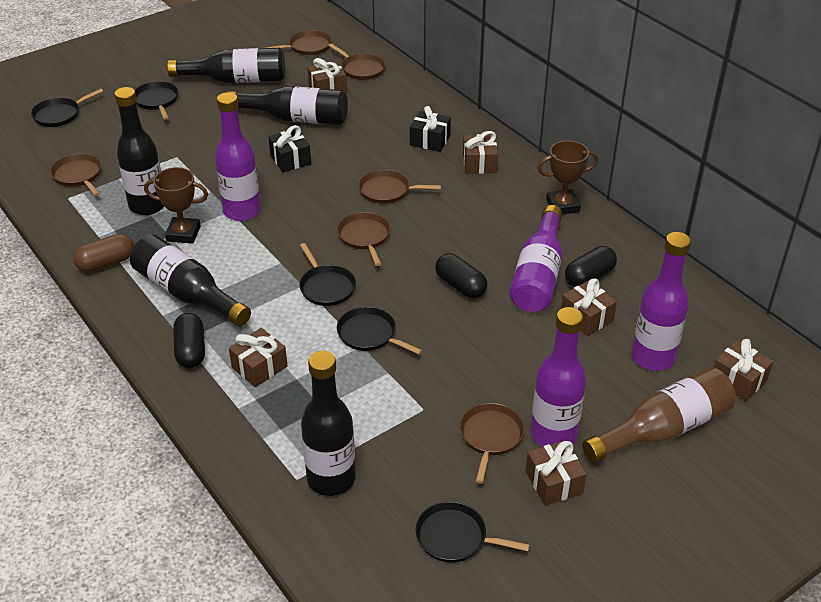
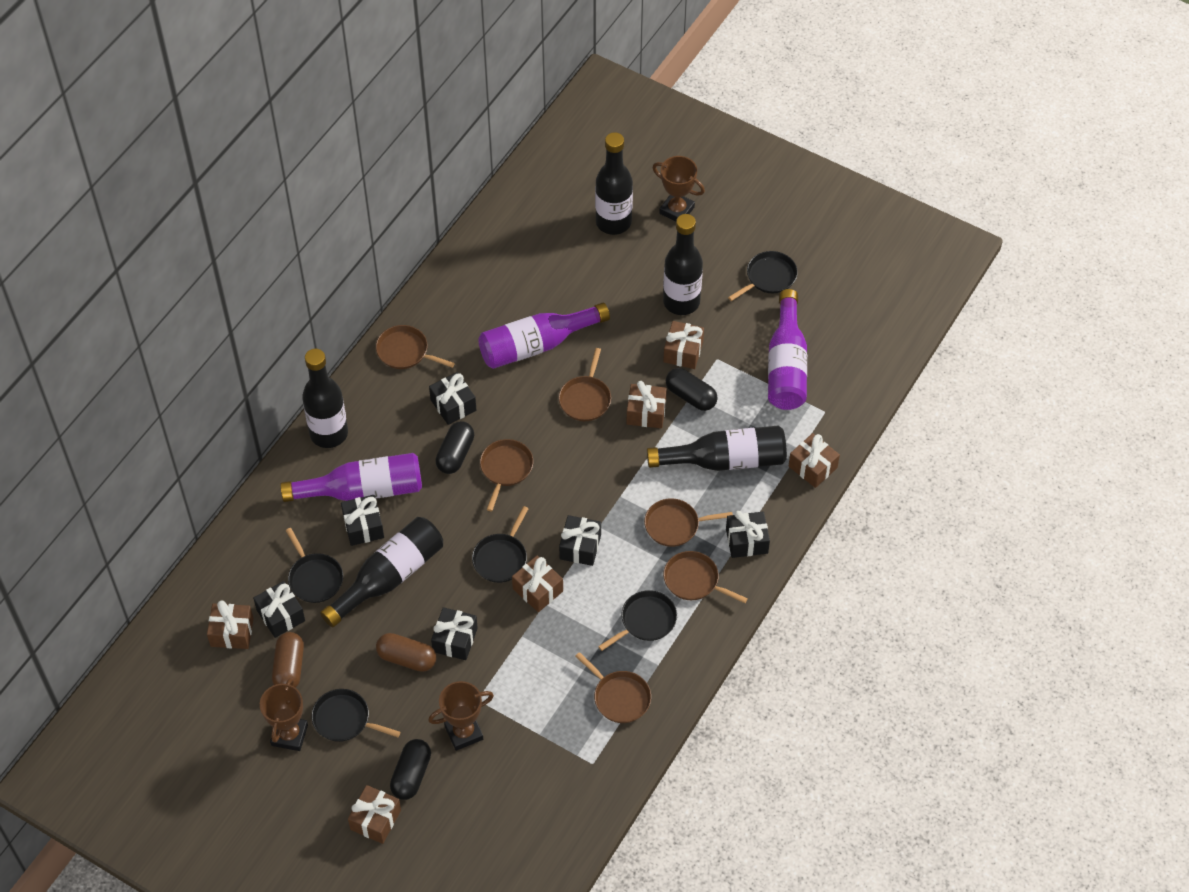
black gift: 2 -> 6
brown bottle: 1 -> 0
brown capsule: 1 -> 2
brown trophy: 2 -> 3
purple bottle: 4 -> 3

